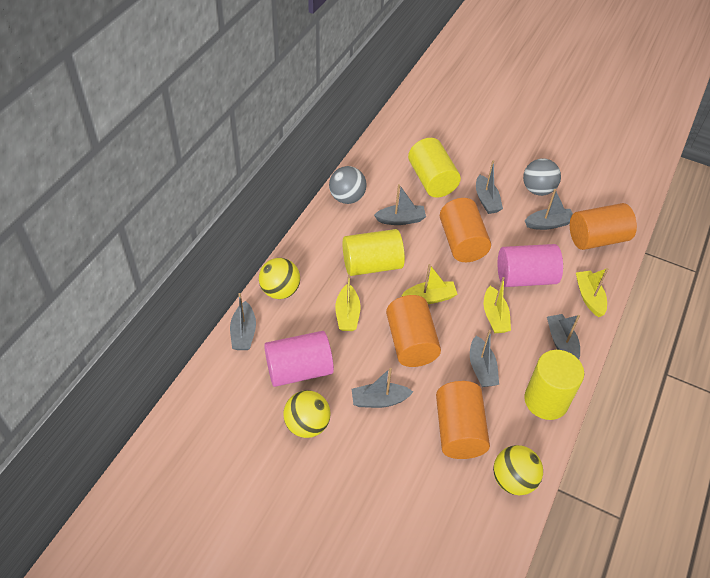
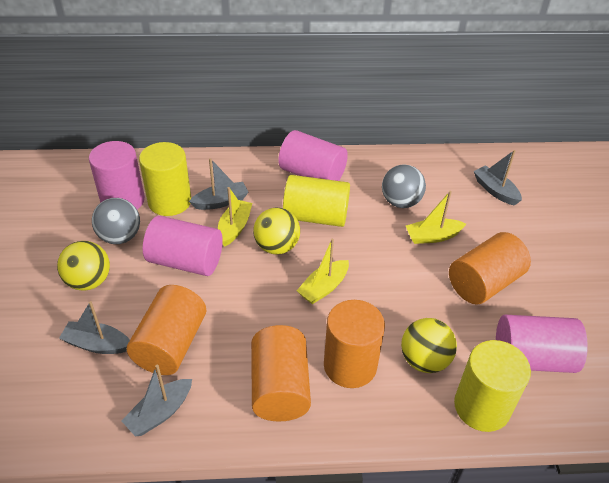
grey boat: 7 -> 4
pink cylinder: 2 -> 4
yellow boat: 4 -> 3

